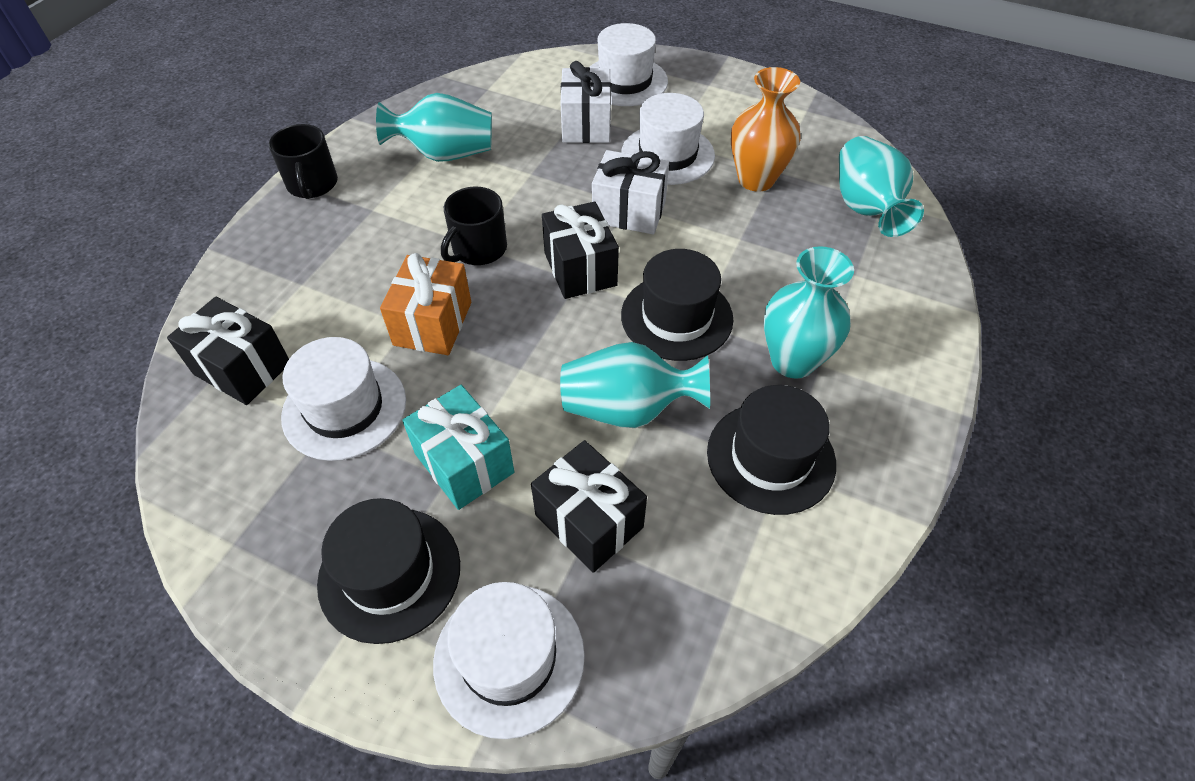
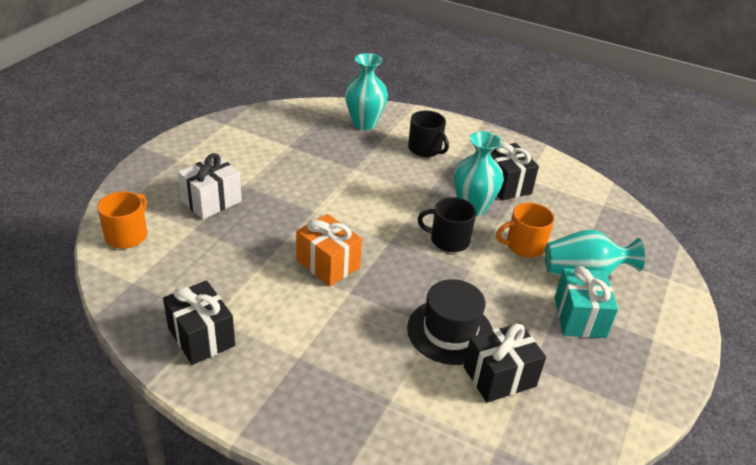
black hat: 3 -> 1
orange mug: 0 -> 2
orange vase: 1 -> 0
turquoise vase: 4 -> 3
white gift: 2 -> 1
white hat: 4 -> 0

